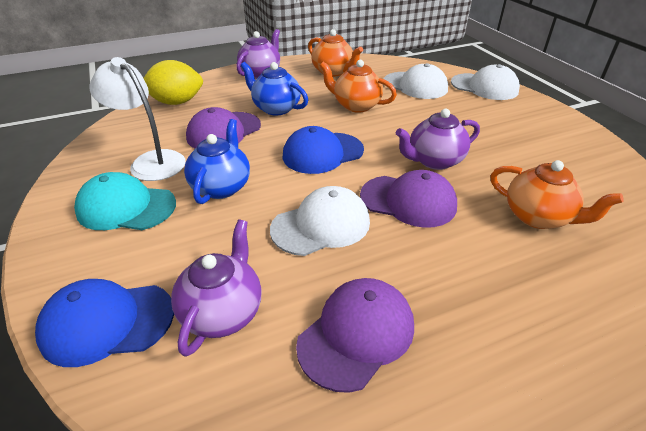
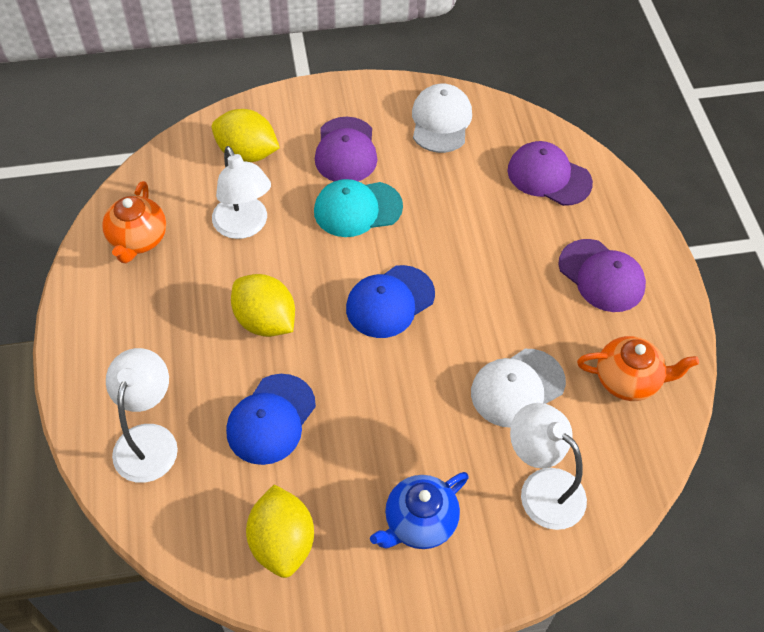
blue teapot: 2 -> 1
orange teapot: 3 -> 2
purple teapot: 3 -> 0
white cap: 3 -> 2
white lamp: 1 -> 3
yellow lemon: 1 -> 3

